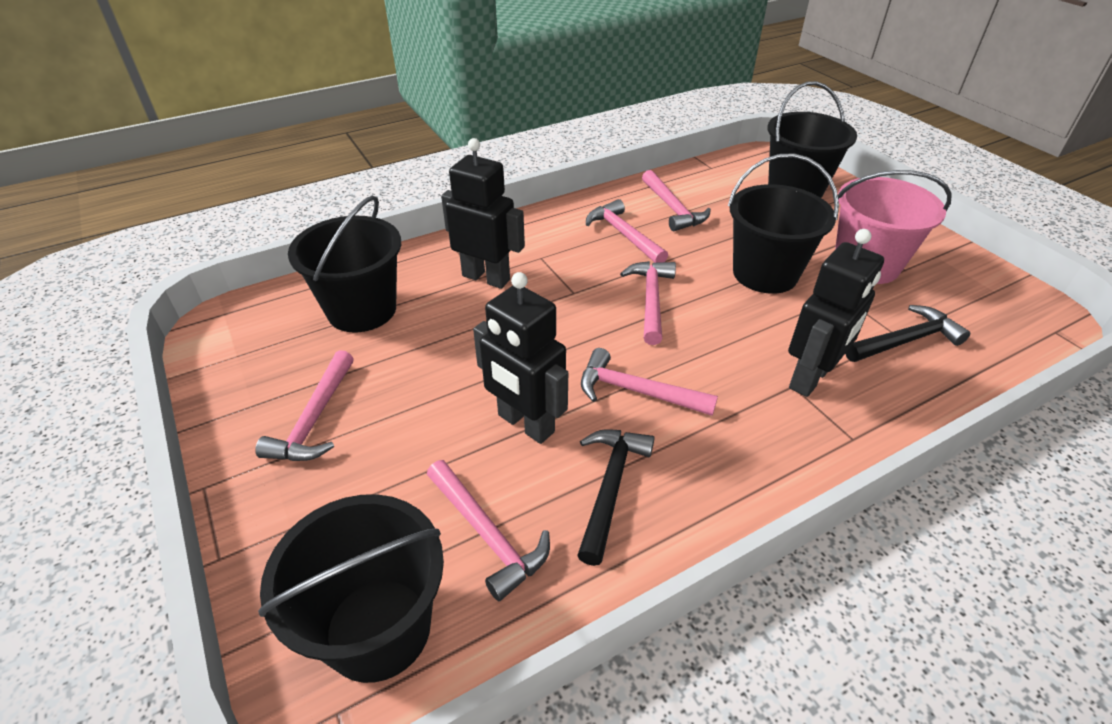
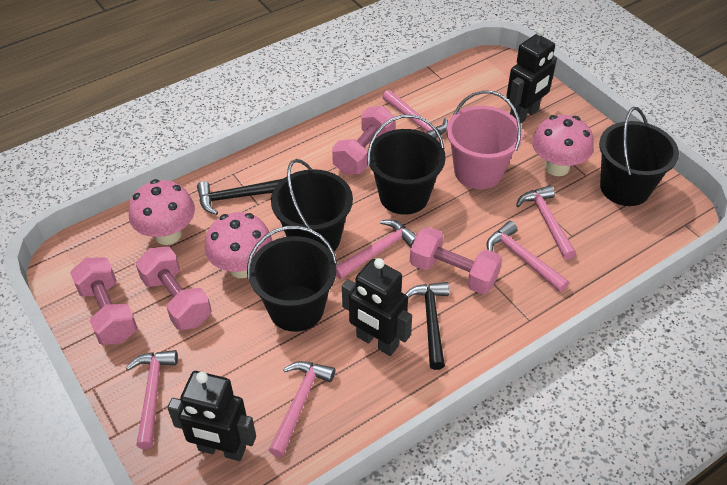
pink dumbbell: 0 -> 4
pink mushroom: 0 -> 3

